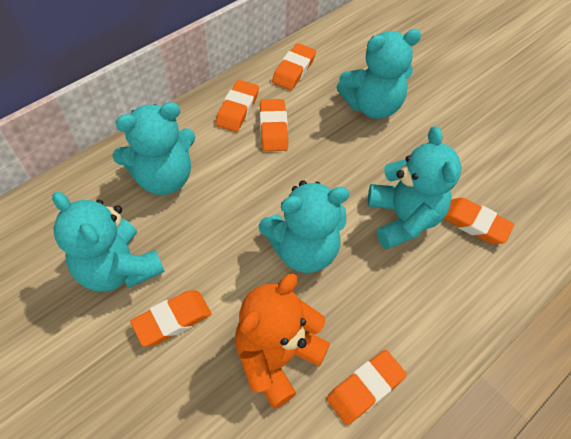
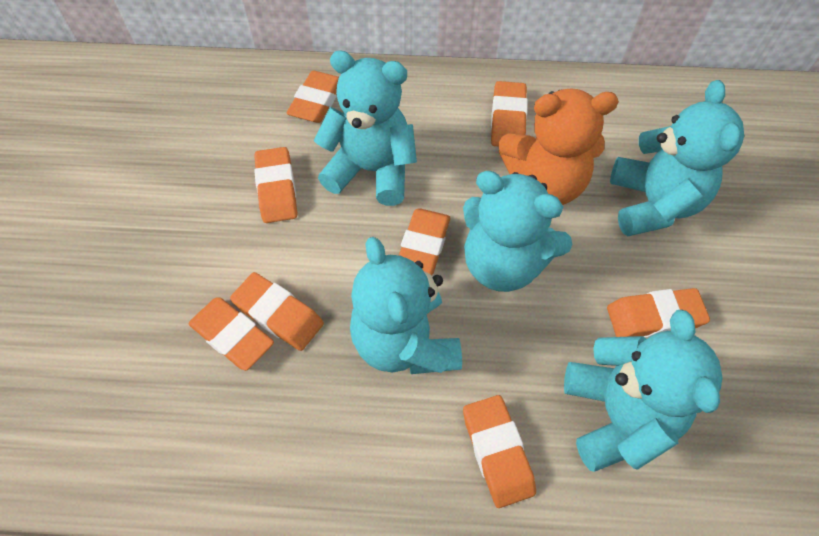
orange eraser: 6 -> 8

